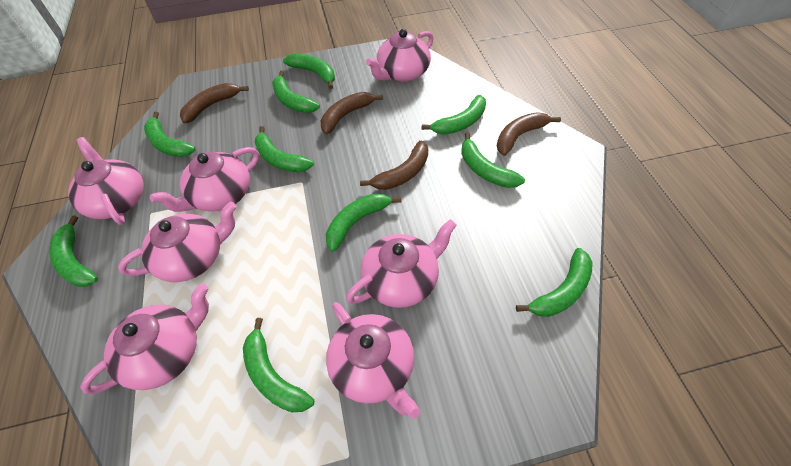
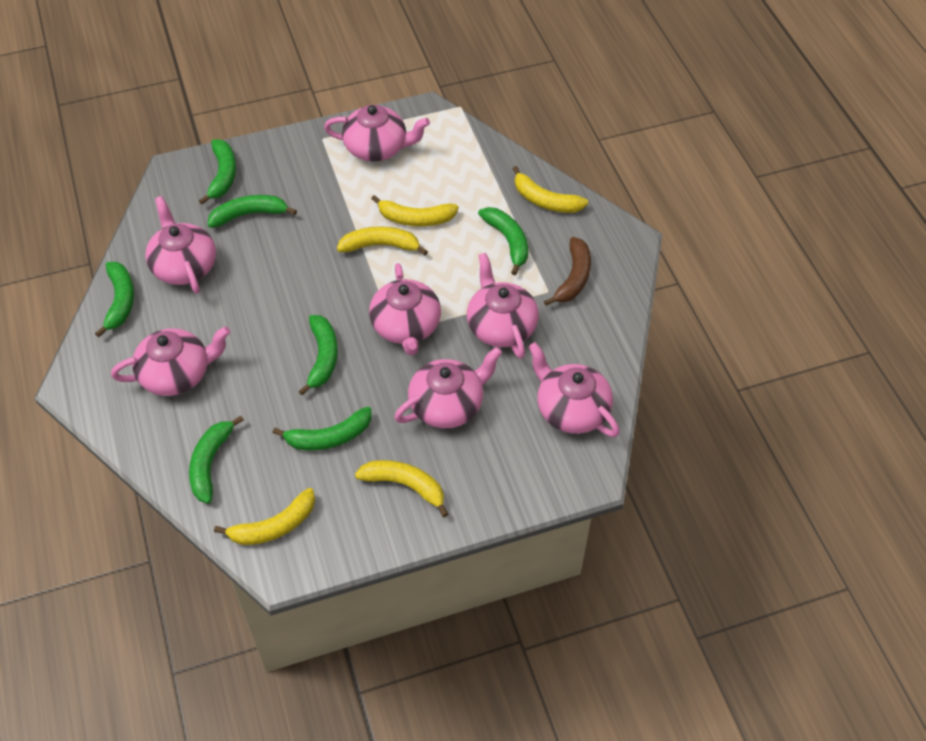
brown banana: 4 -> 1
green banana: 10 -> 7
yellow banana: 0 -> 5

